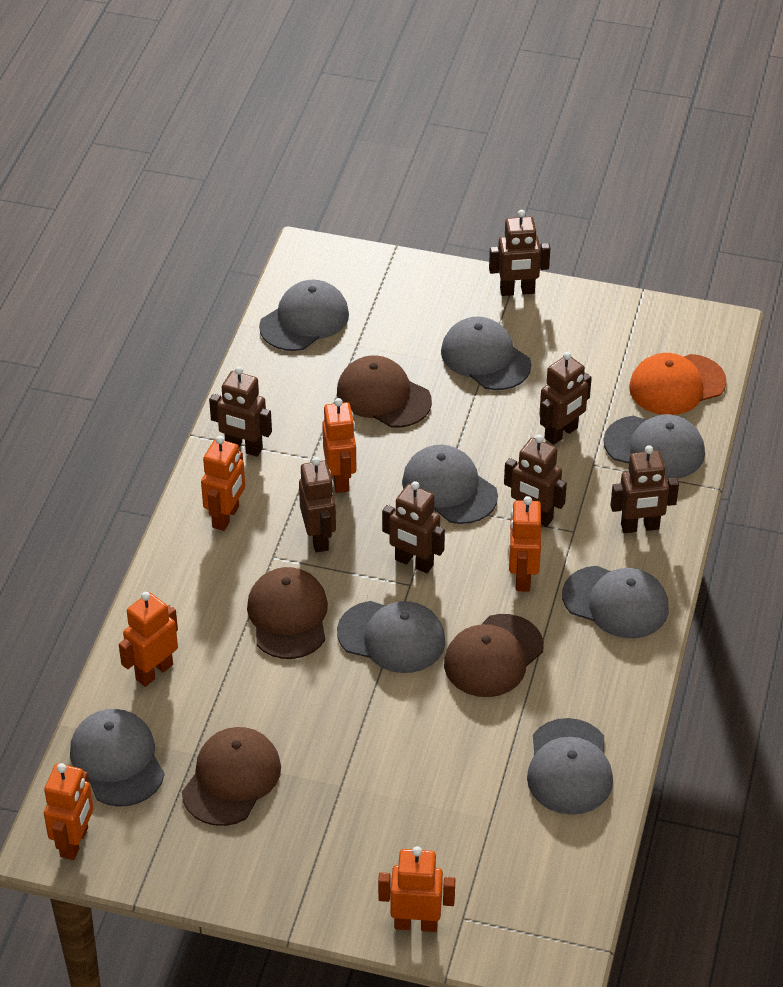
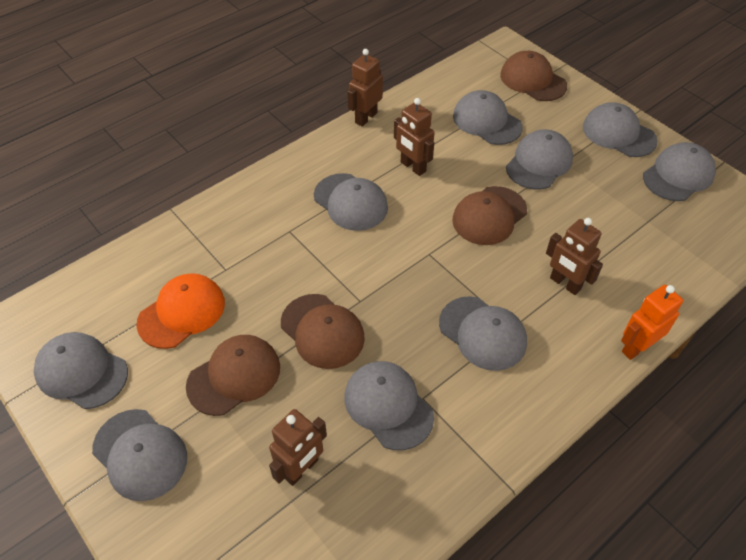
brown robot: 7 -> 4
grey cap: 8 -> 9
orange robot: 6 -> 1

